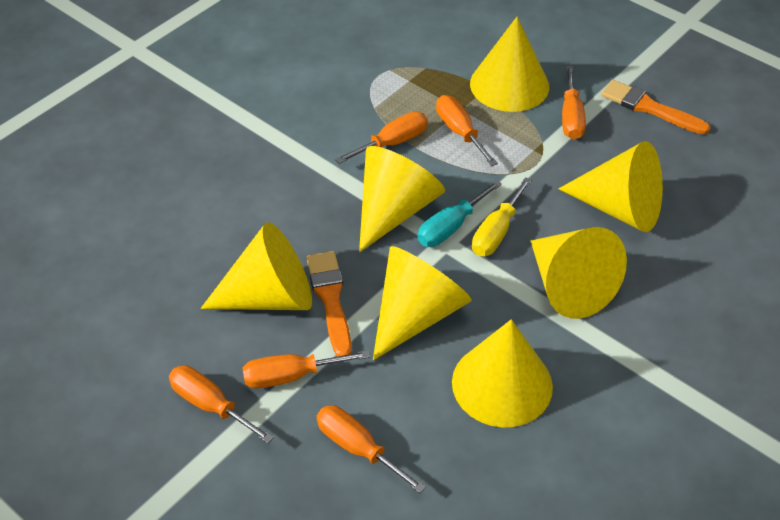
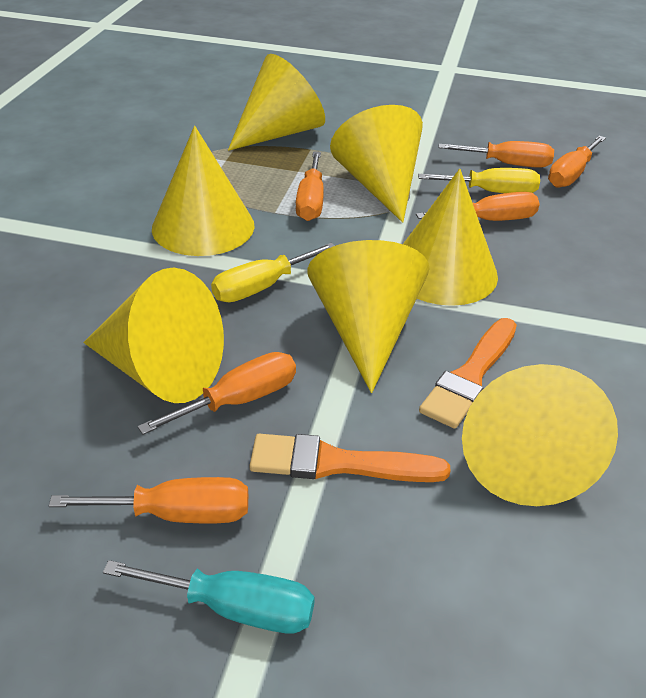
yellow screwdriver: 1 -> 2

